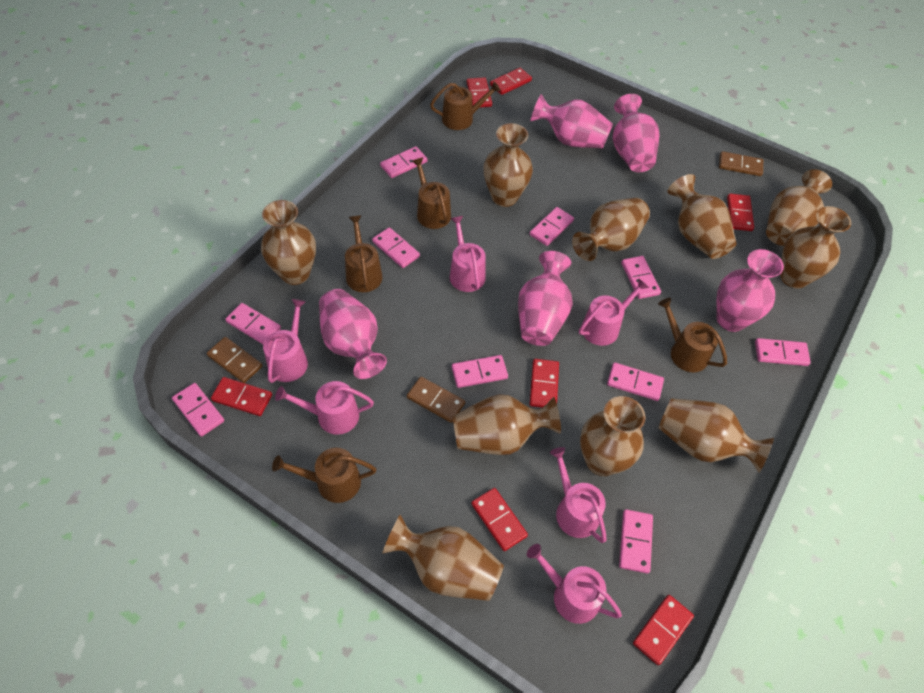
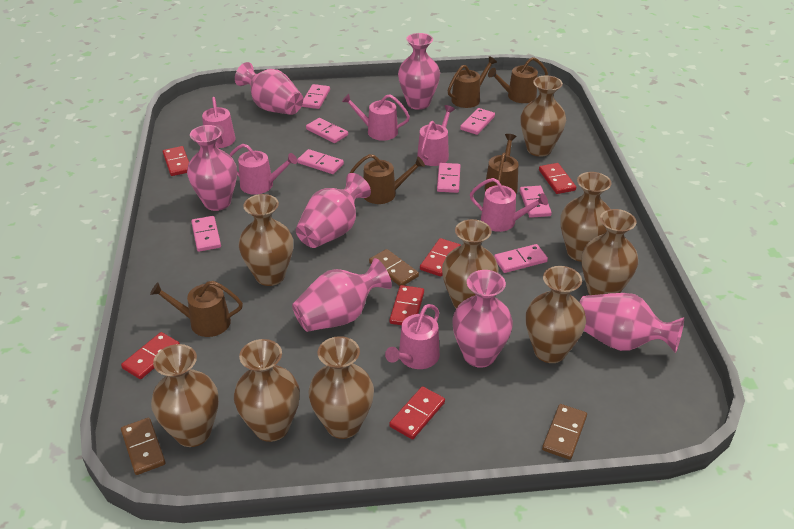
brown vase: 10 -> 9
pink domino: 10 -> 8
pink vase: 5 -> 7
red domino: 7 -> 6

